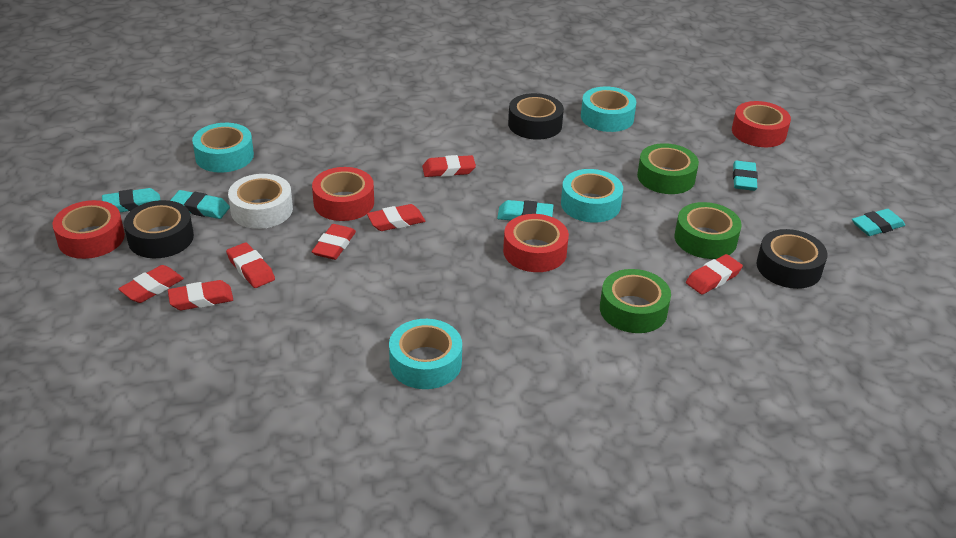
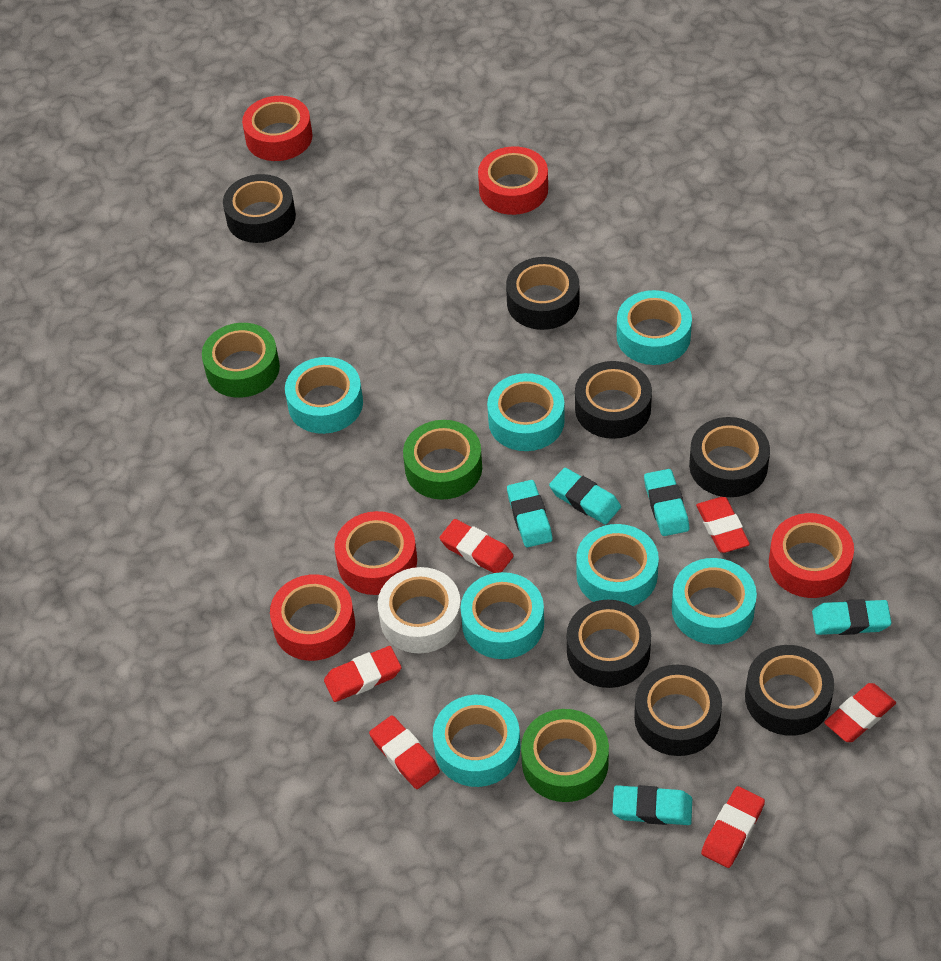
black tape: 3 -> 7
red eraser: 7 -> 6
red tape: 4 -> 5
turquoise tape: 4 -> 7

